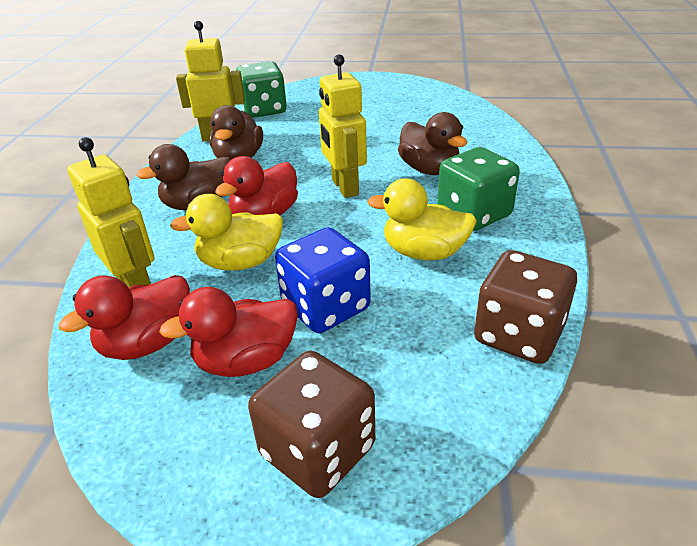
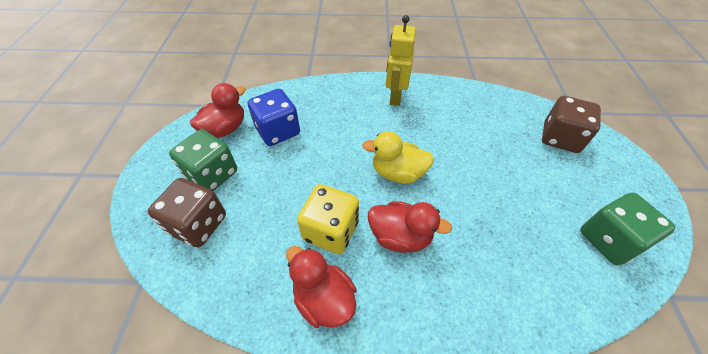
brown duck: 3 -> 0
yellow dice: 0 -> 1
yellow duck: 2 -> 1
yellow robot: 3 -> 1

